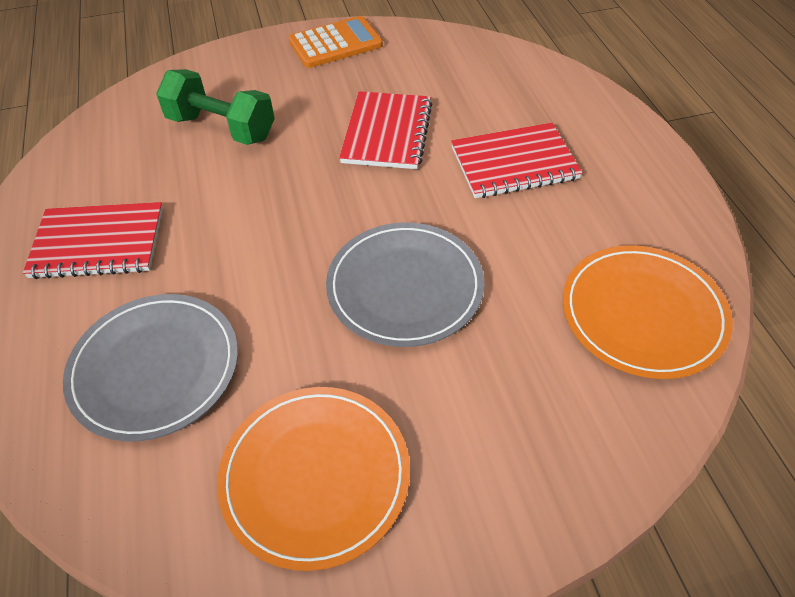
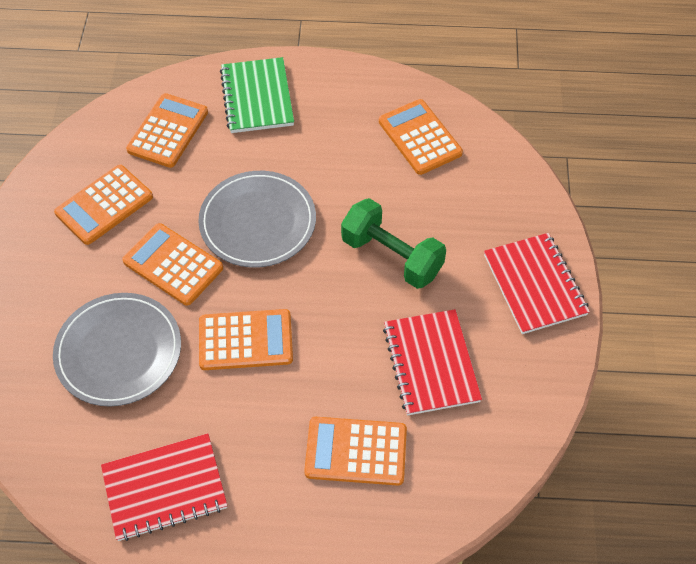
green notebook: 0 -> 1
orange calculator: 1 -> 6
orange plate: 2 -> 0

